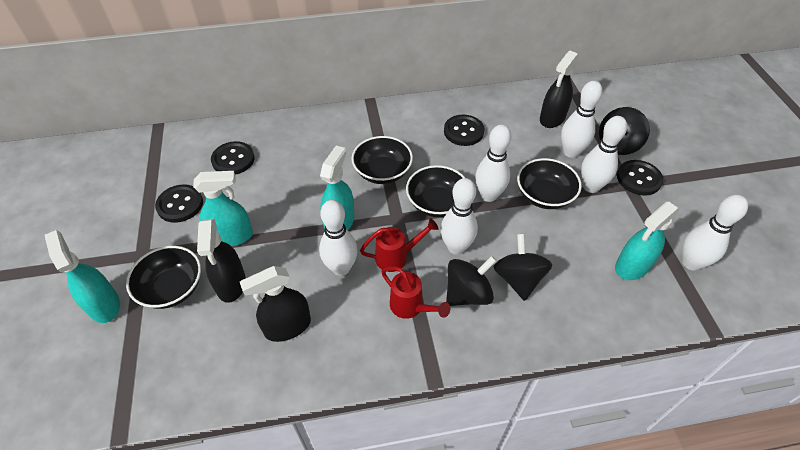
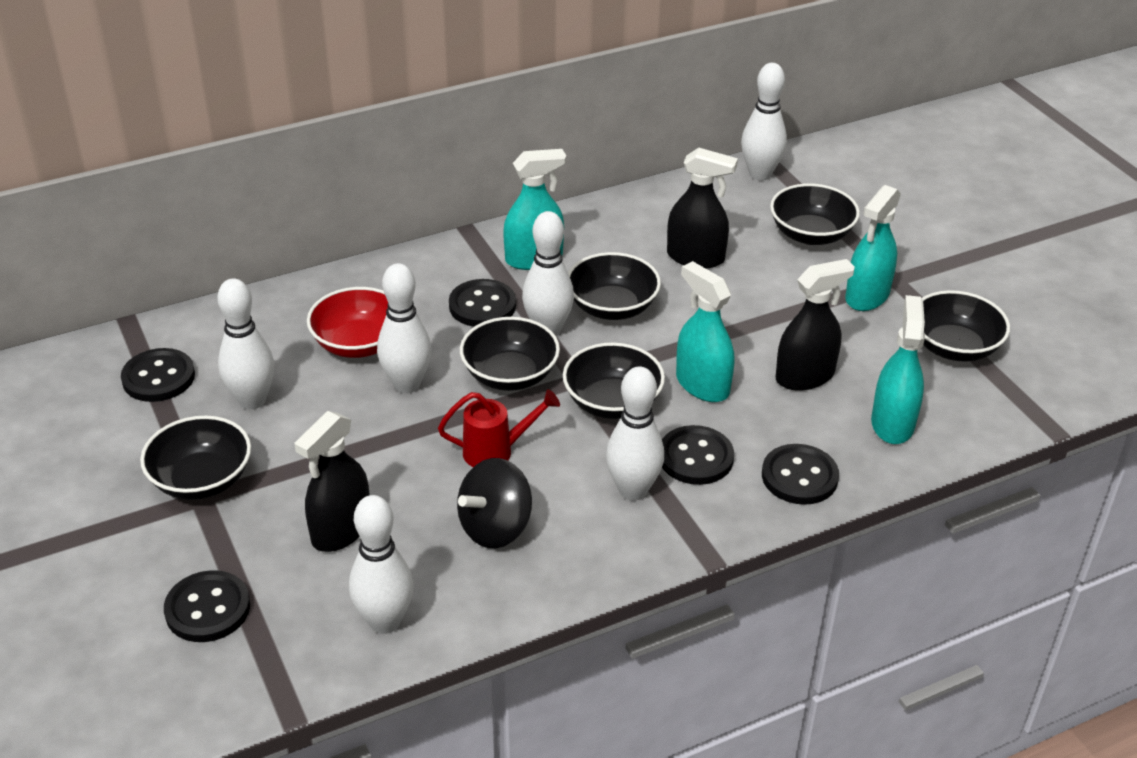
black bowl: 4 -> 6
black button: 4 -> 5
black spinning top: 3 -> 1
red bowl: 0 -> 1
red watering can: 2 -> 1

